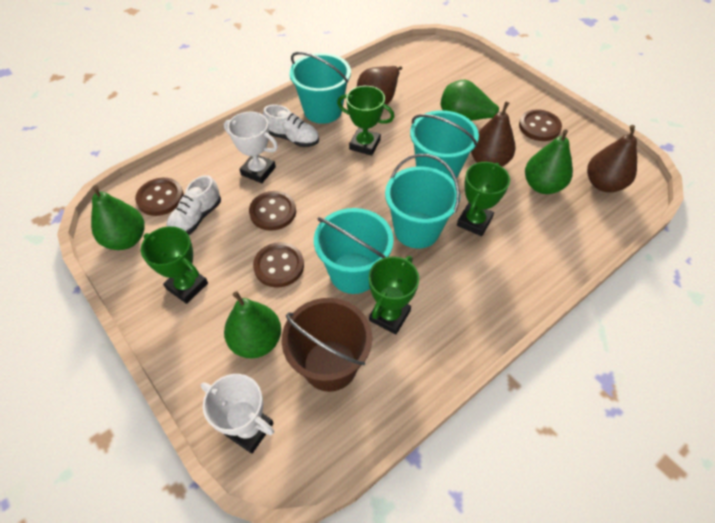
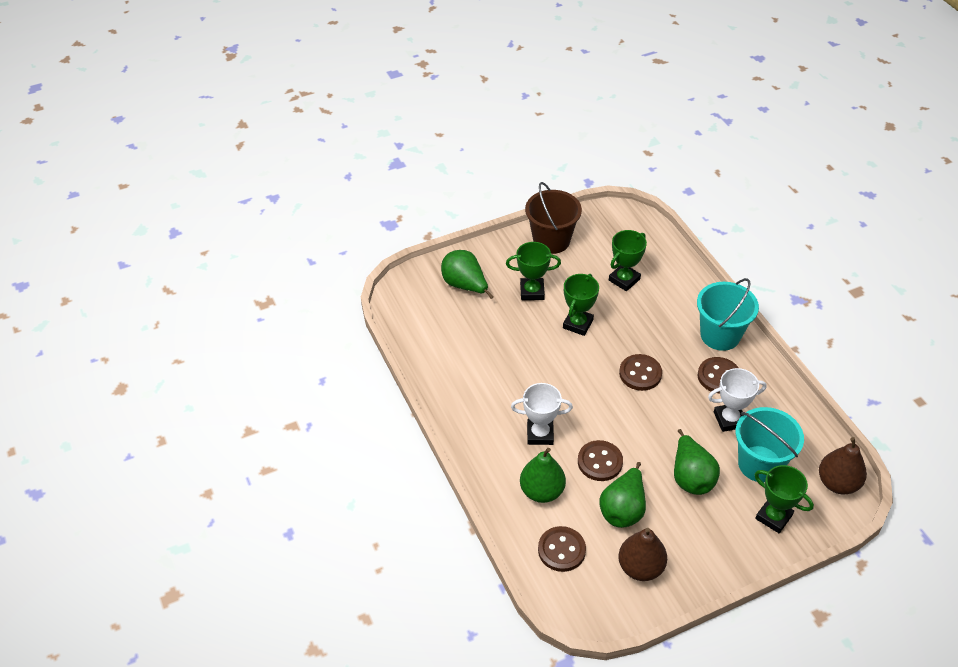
brown pear: 3 -> 2
turquoise bucket: 4 -> 2
white shoe: 2 -> 0

